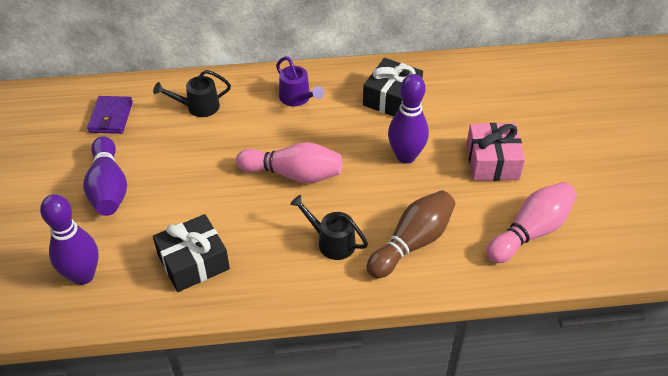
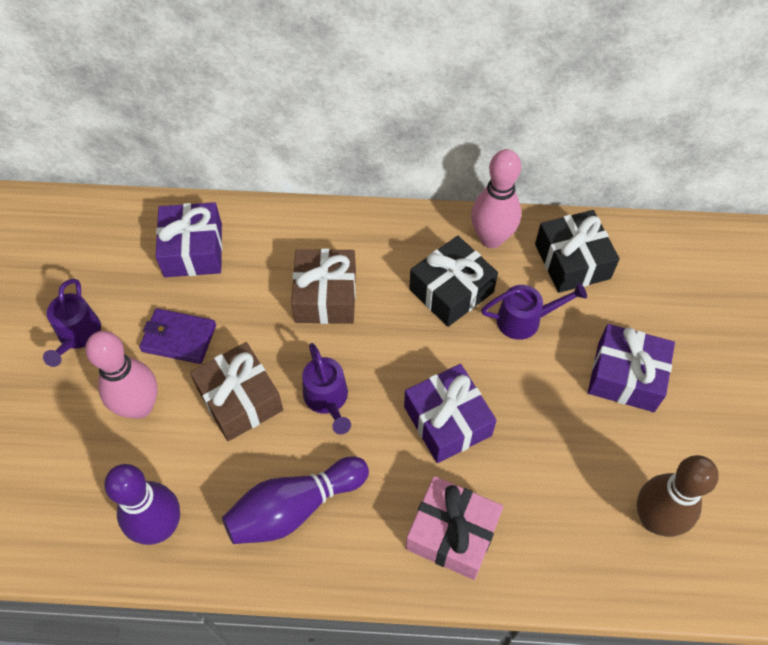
black watering can: 2 -> 0
brown gift: 0 -> 2
purple bowling pin: 3 -> 2
purple gift: 0 -> 3
purple watering can: 1 -> 3

